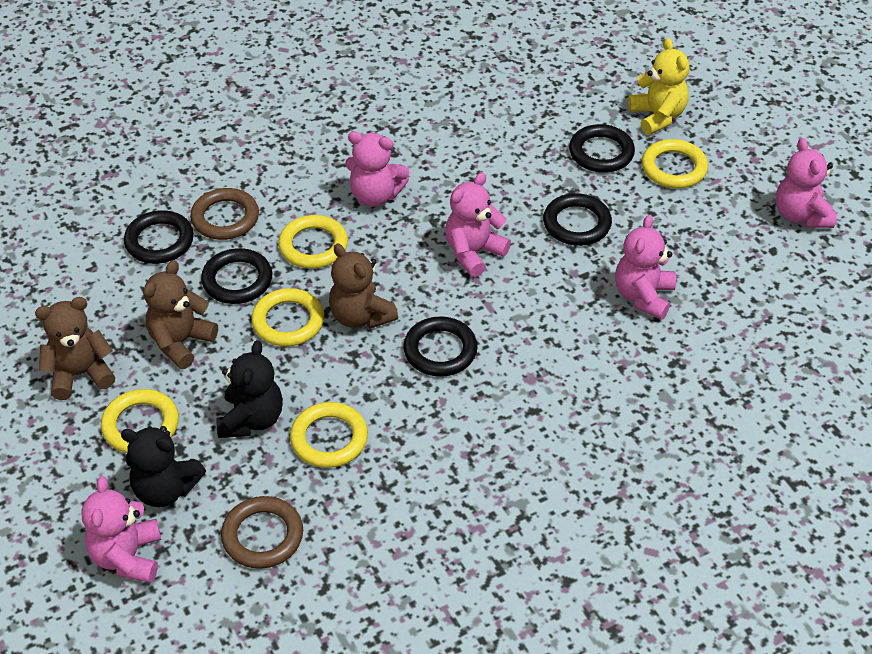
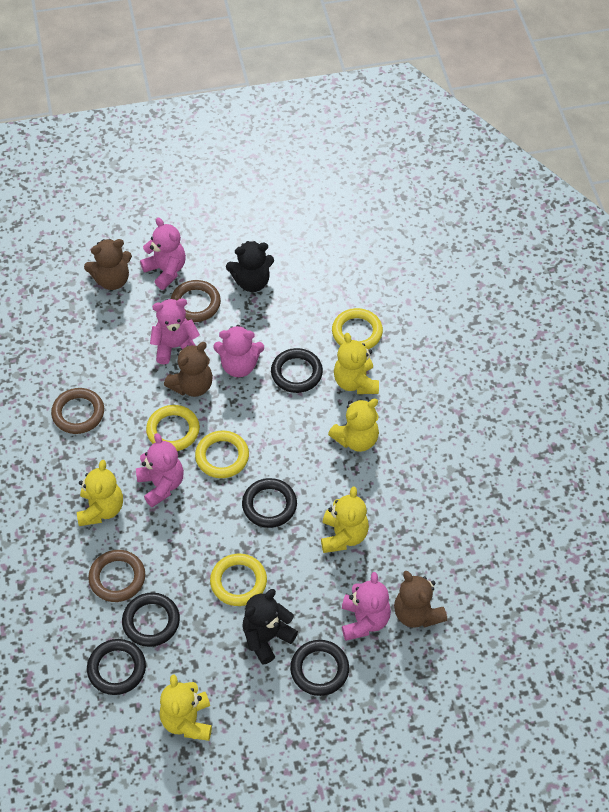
brown ring: 2 -> 3
yellow ring: 5 -> 4
yellow teddy bear: 1 -> 5

